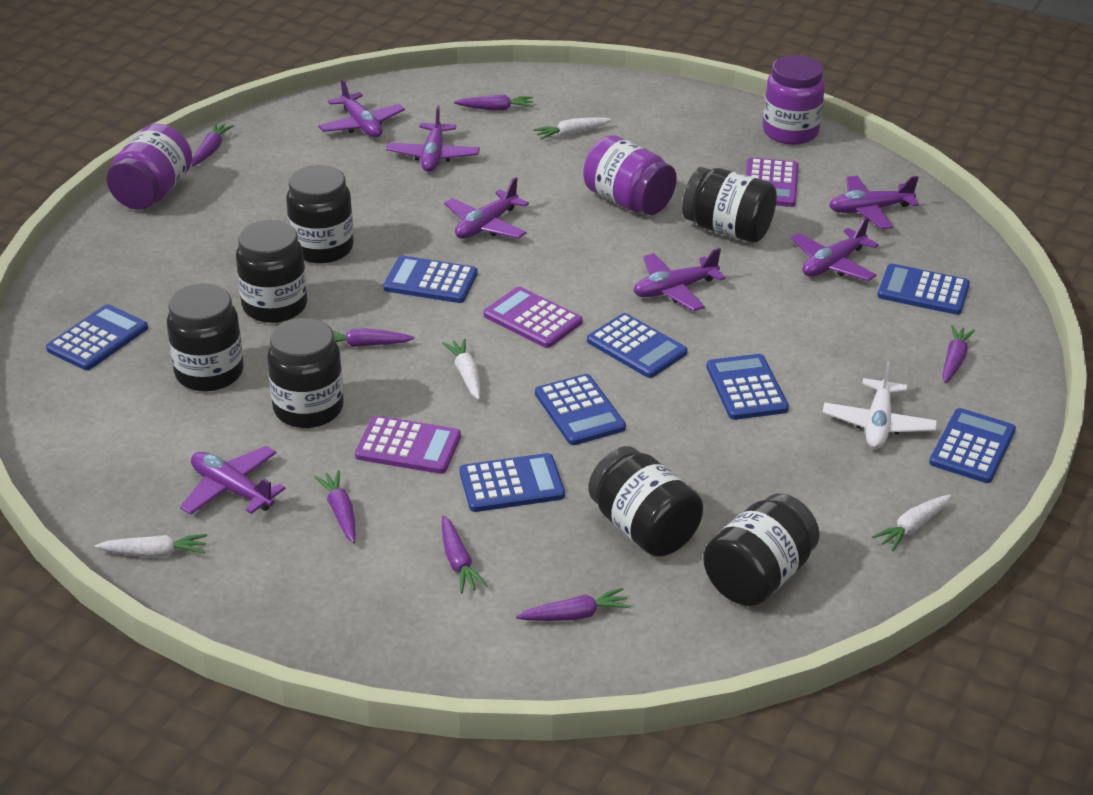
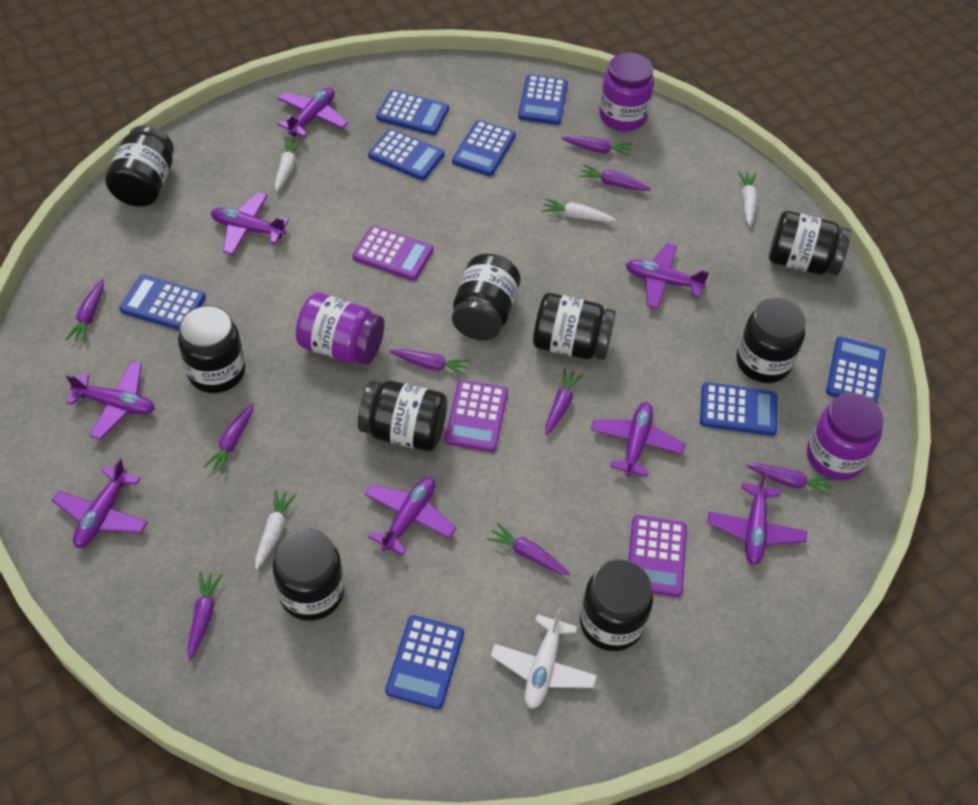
black jar: 7 -> 9
purple carrot: 7 -> 9
purple plane: 7 -> 8

